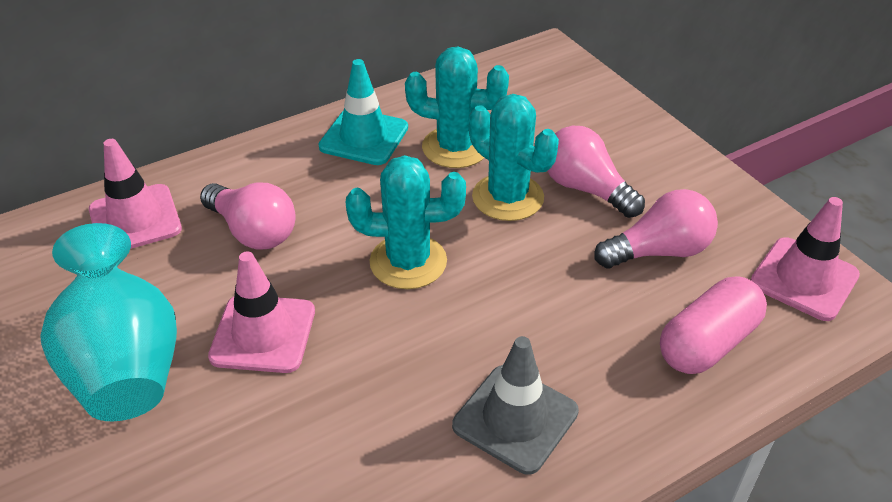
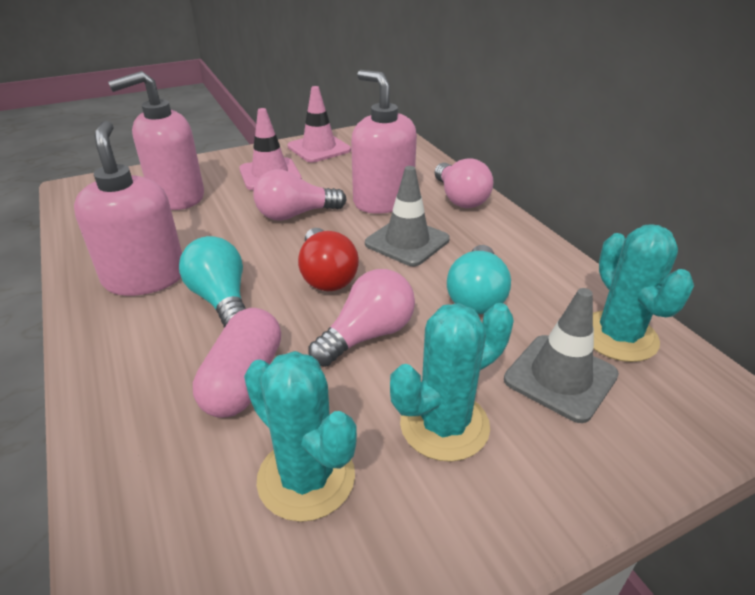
grey traffic cone: 1 -> 2
pink soap dispenser: 0 -> 3
pink traffic cone: 3 -> 2
red light bulb: 0 -> 1
turquoise light bulb: 0 -> 2
turquoise traffic cone: 1 -> 0
turquoise vase: 1 -> 0

